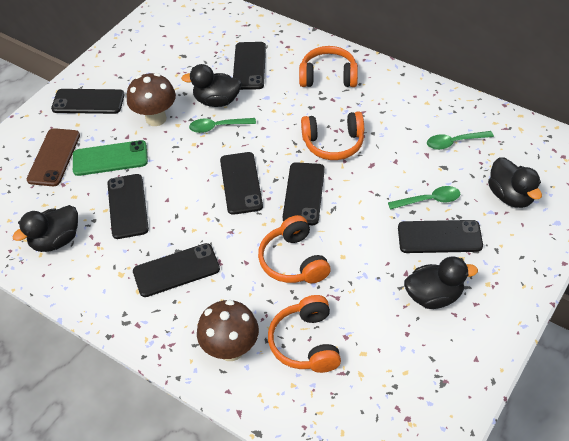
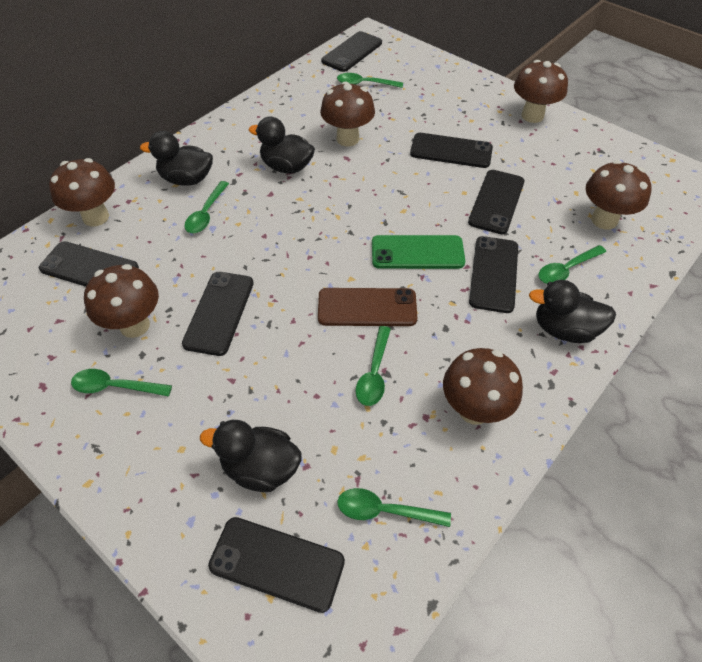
brown mushroom: 2 -> 6
green spoon: 3 -> 6
orange headphones: 4 -> 0

